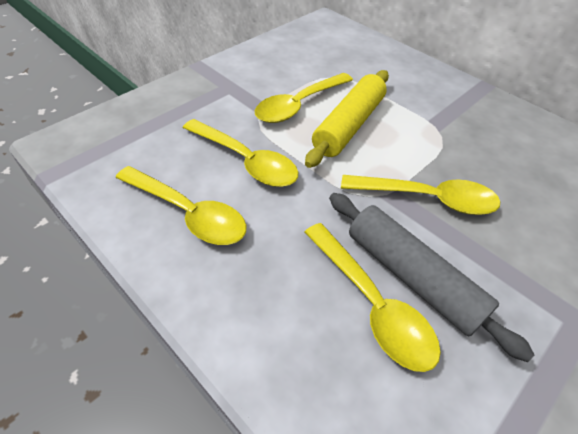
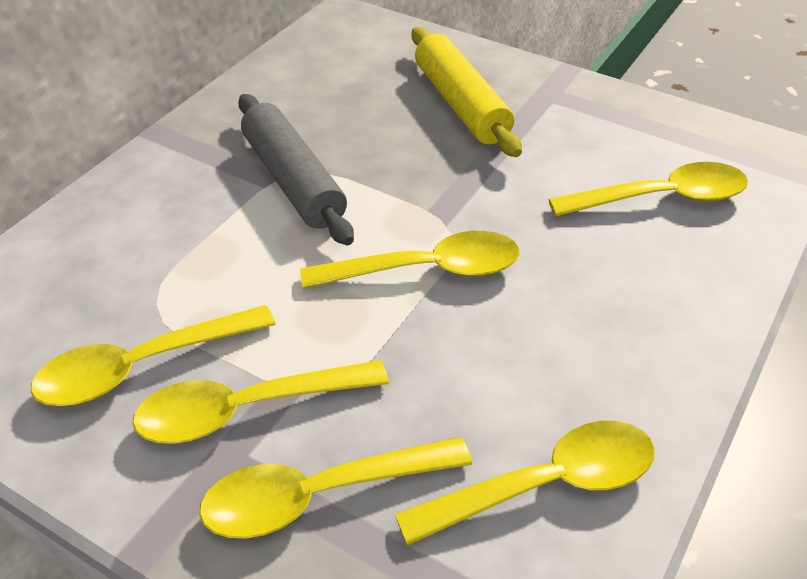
yellow spoon: 5 -> 6

